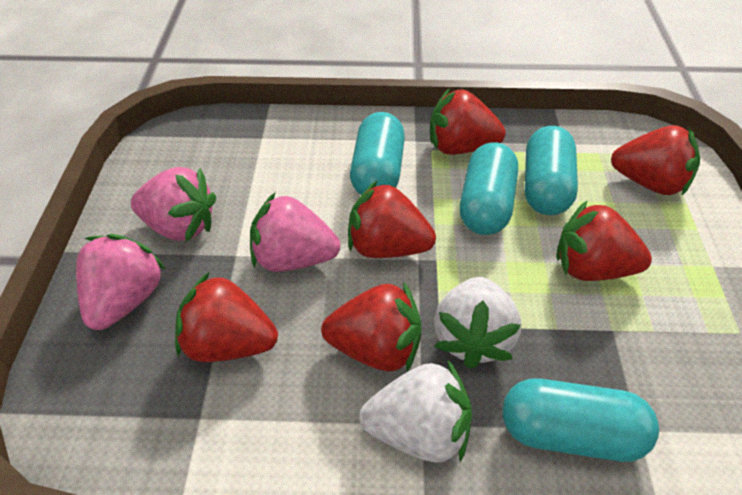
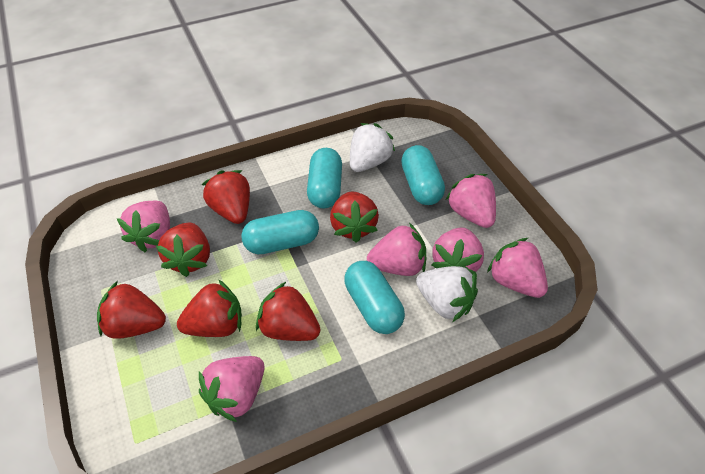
pink strawberry: 3 -> 6

